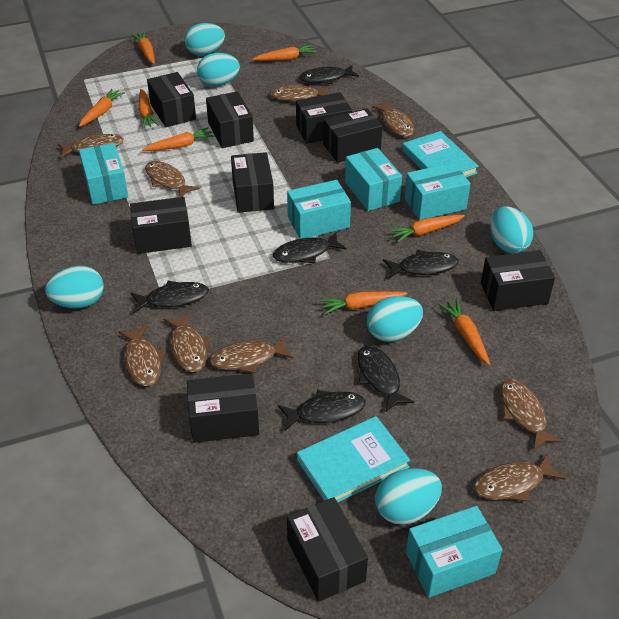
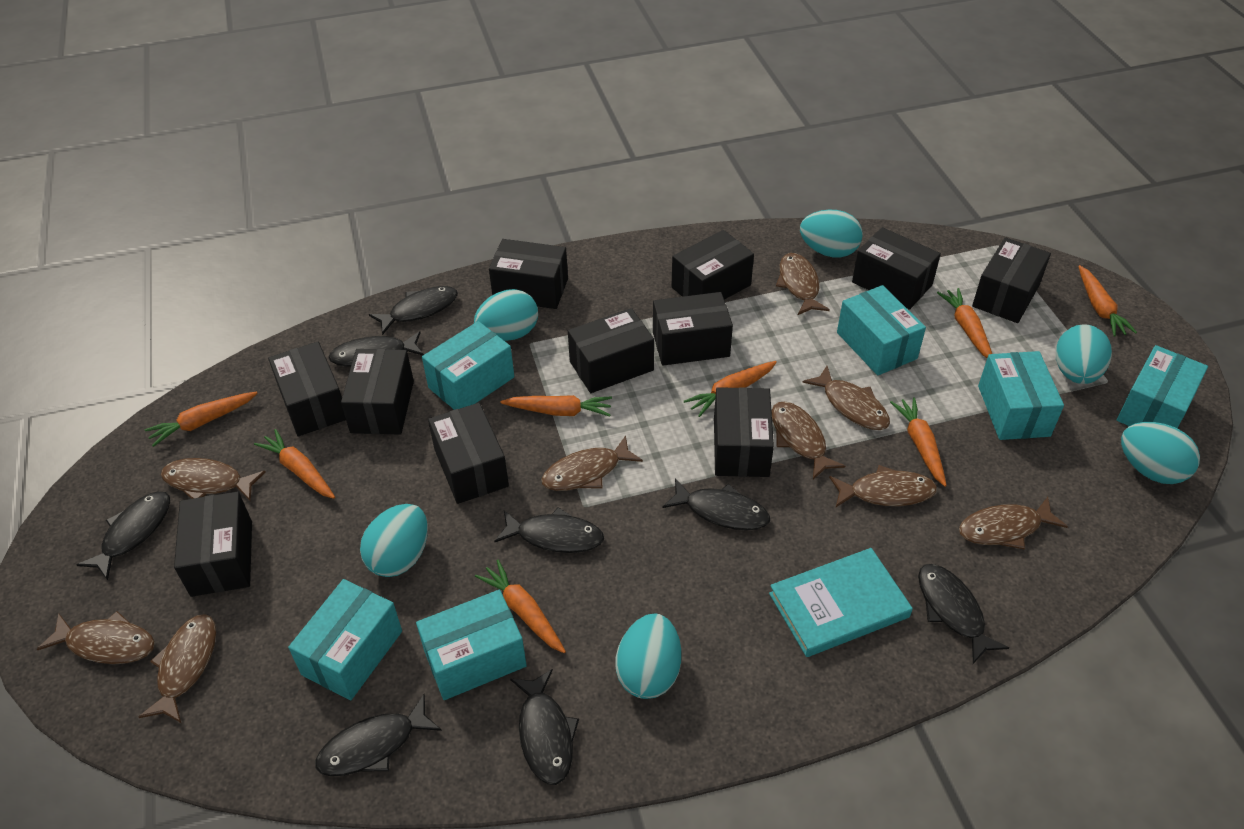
black box: 9 -> 11
black fish: 6 -> 8
turquoise book: 2 -> 1
turquoise box: 5 -> 6

